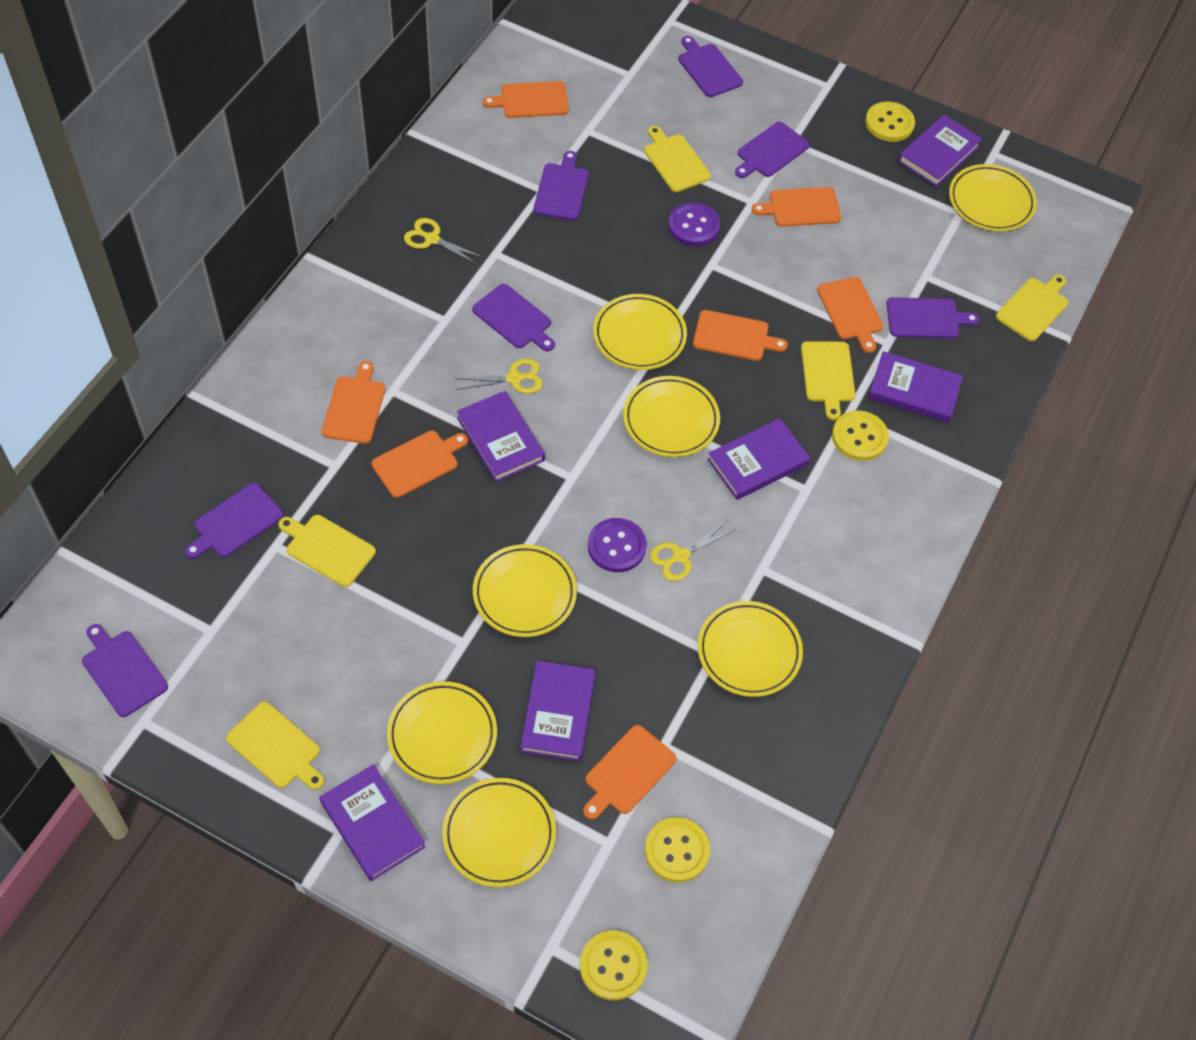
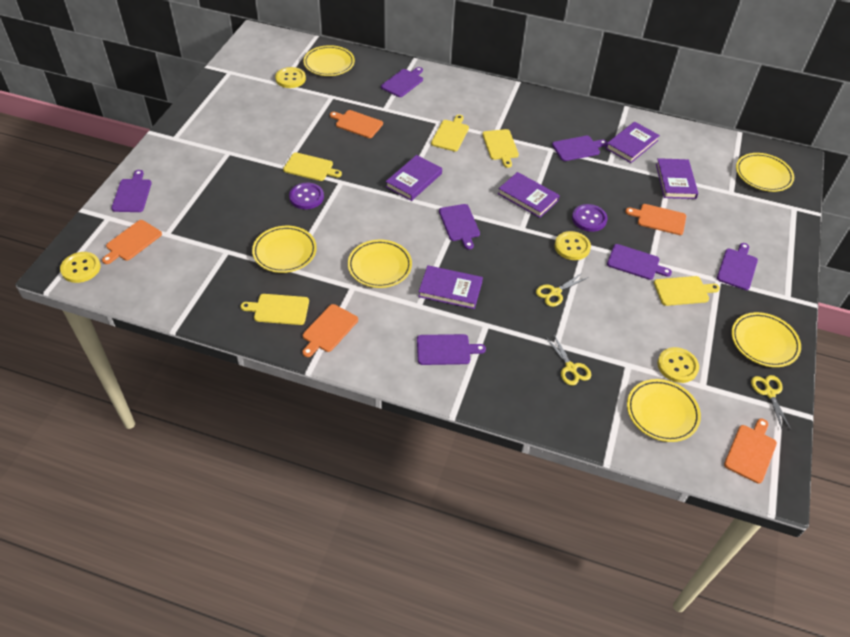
orange cutting board: 7 -> 5
purple book: 6 -> 5
yellow plate: 7 -> 6

